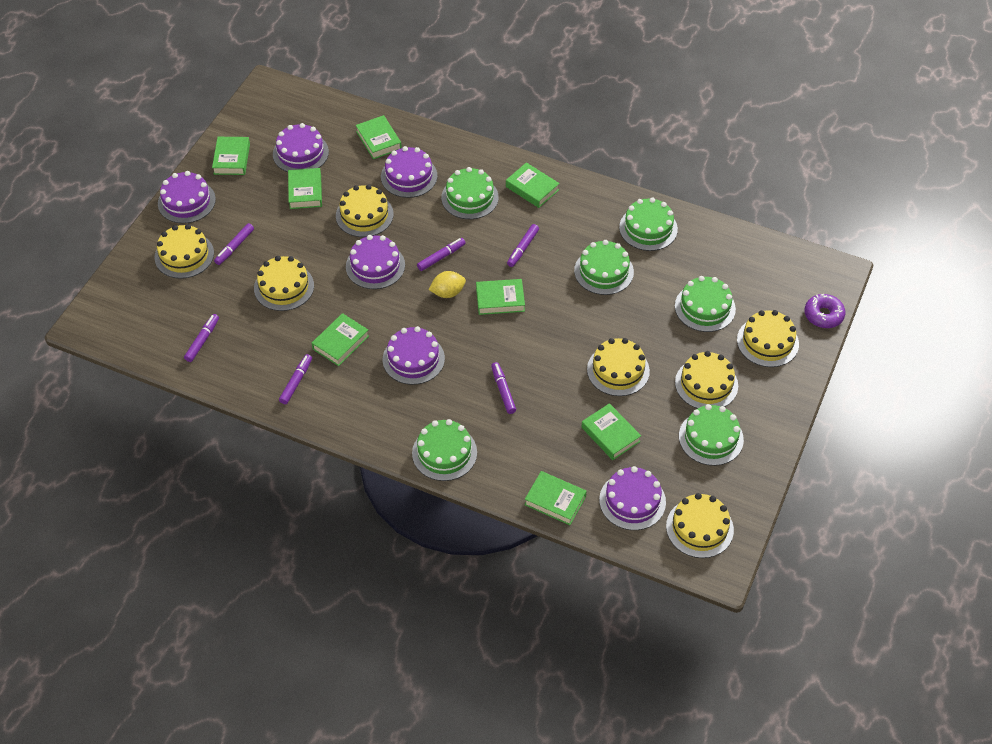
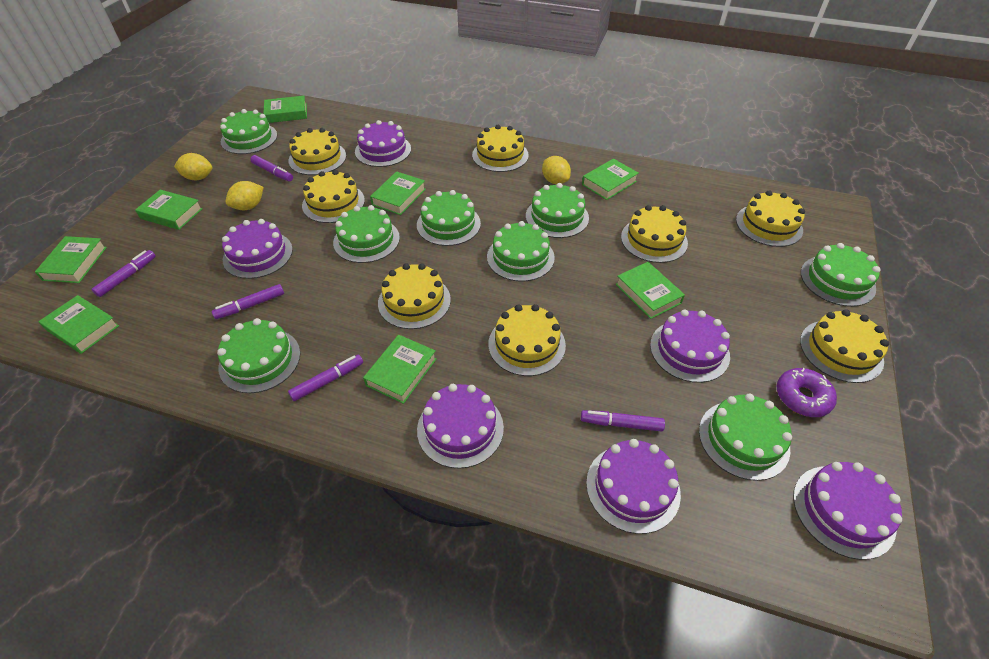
green cake: 6 -> 8
purple marker: 6 -> 5
yellow cake: 7 -> 8
yellow lemon: 1 -> 3

